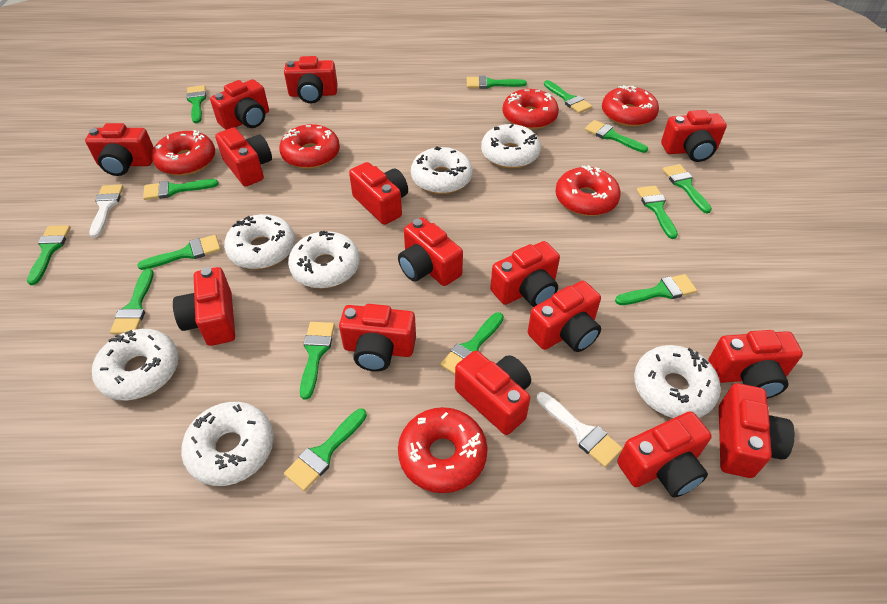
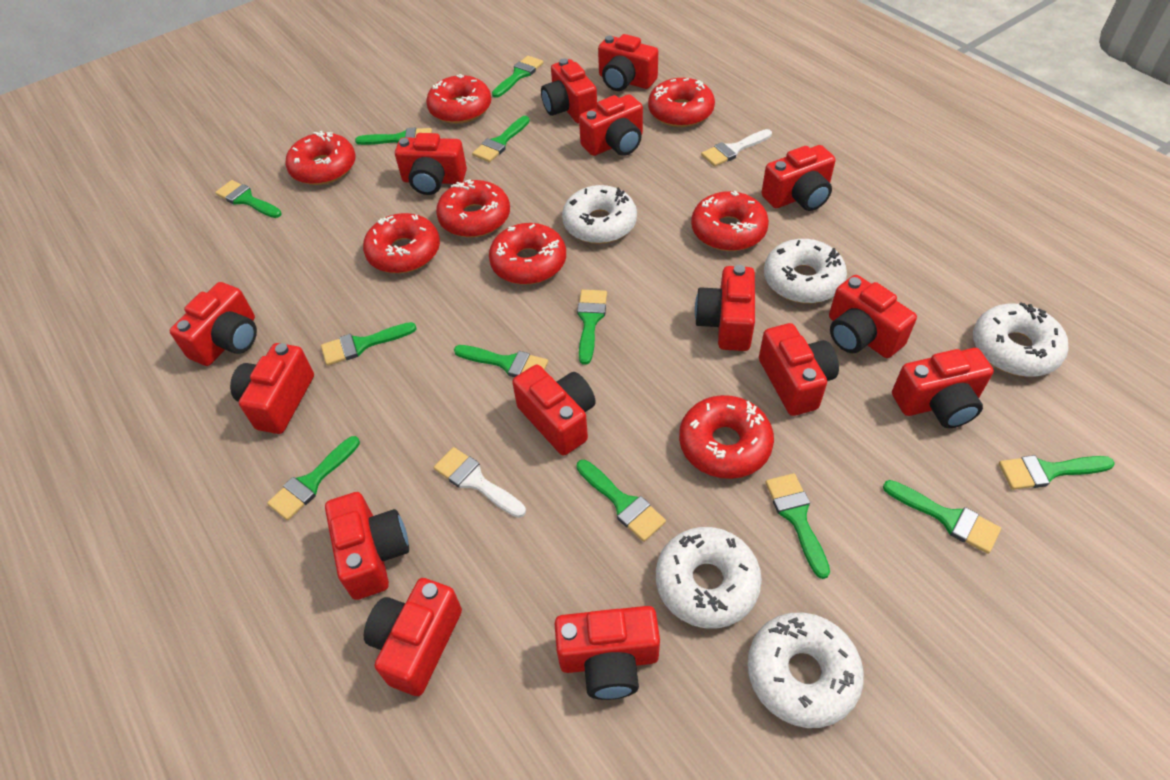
green brush: 14 -> 12
red donut: 6 -> 8
white donut: 7 -> 5

